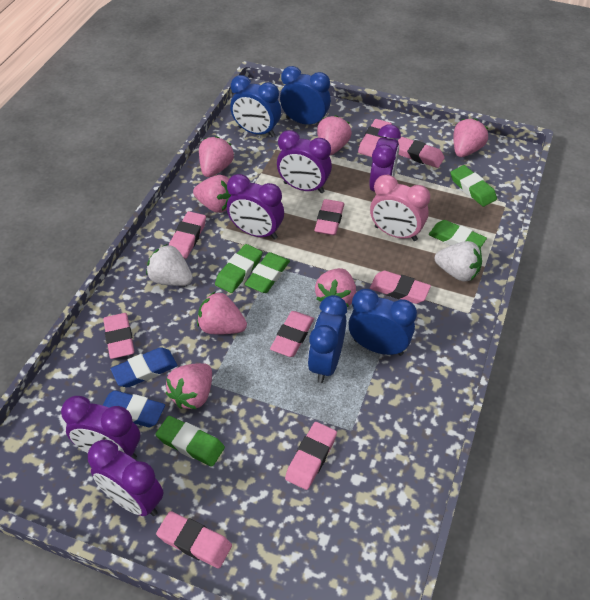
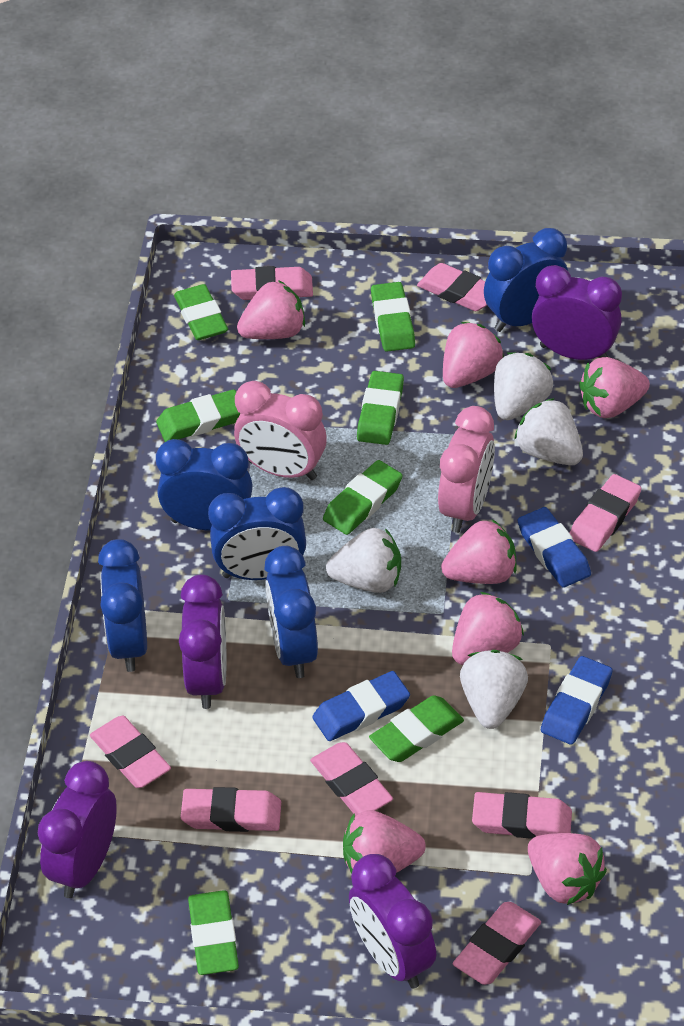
blue clock: 4 -> 5
blue eraser: 2 -> 3
green eraser: 5 -> 7
pink clock: 1 -> 2
pink eraser: 9 -> 8
purple clock: 5 -> 4
white strawberry: 2 -> 4

